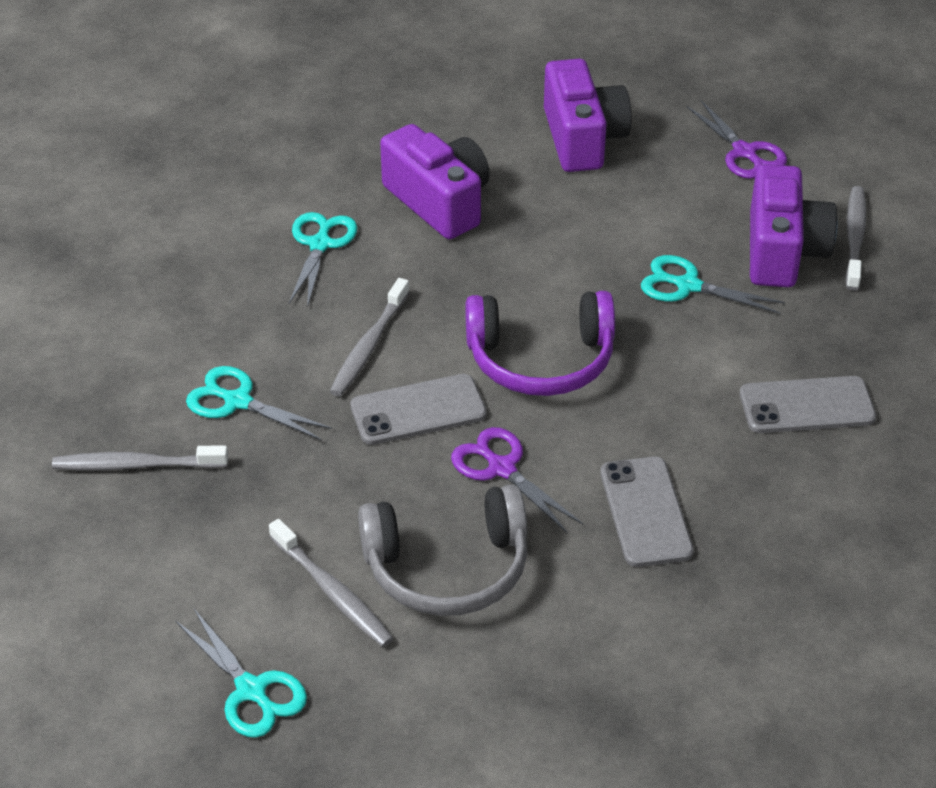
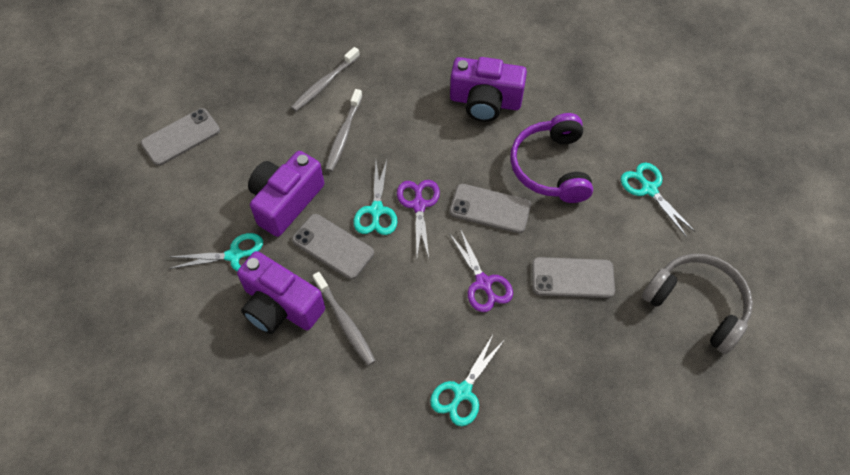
grey phone: 3 -> 4
grey toothbrush: 4 -> 3

